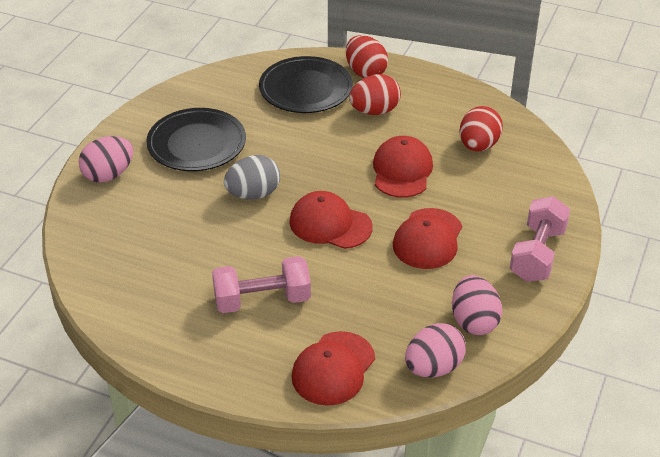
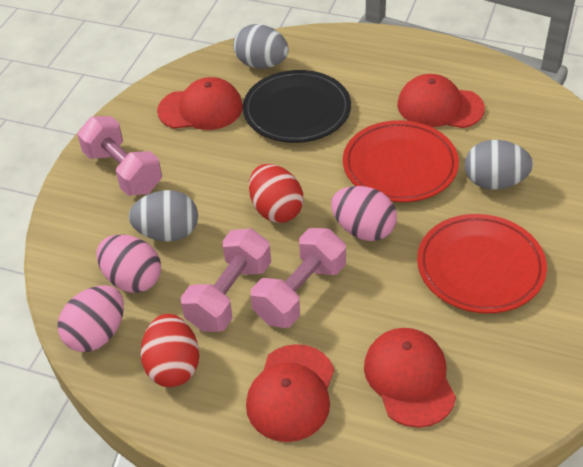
black plate: 2 -> 1
grey egg: 1 -> 3
pink dumbbell: 2 -> 3
red egg: 3 -> 2
red plate: 0 -> 2

